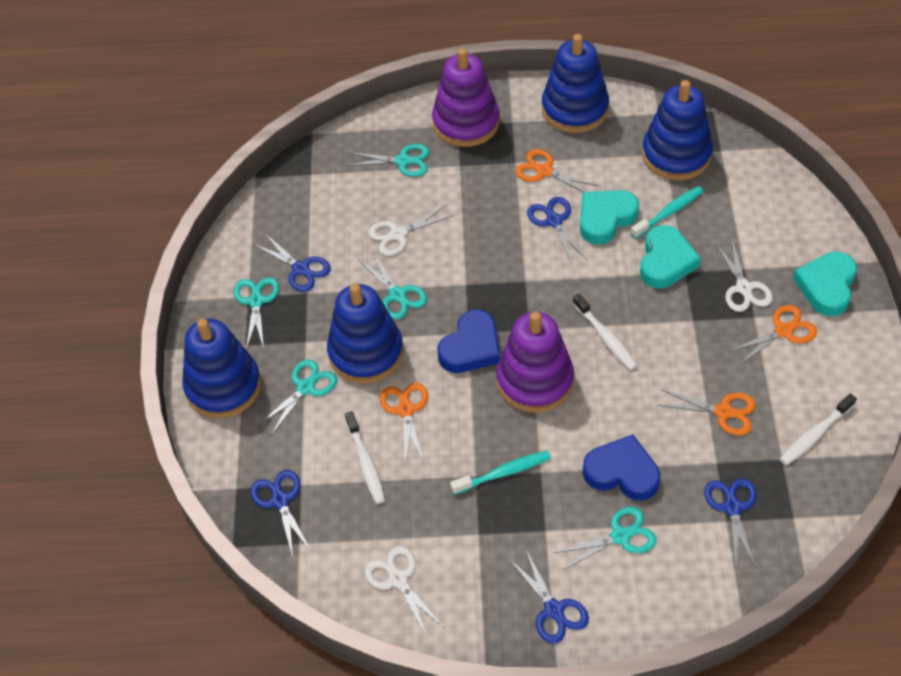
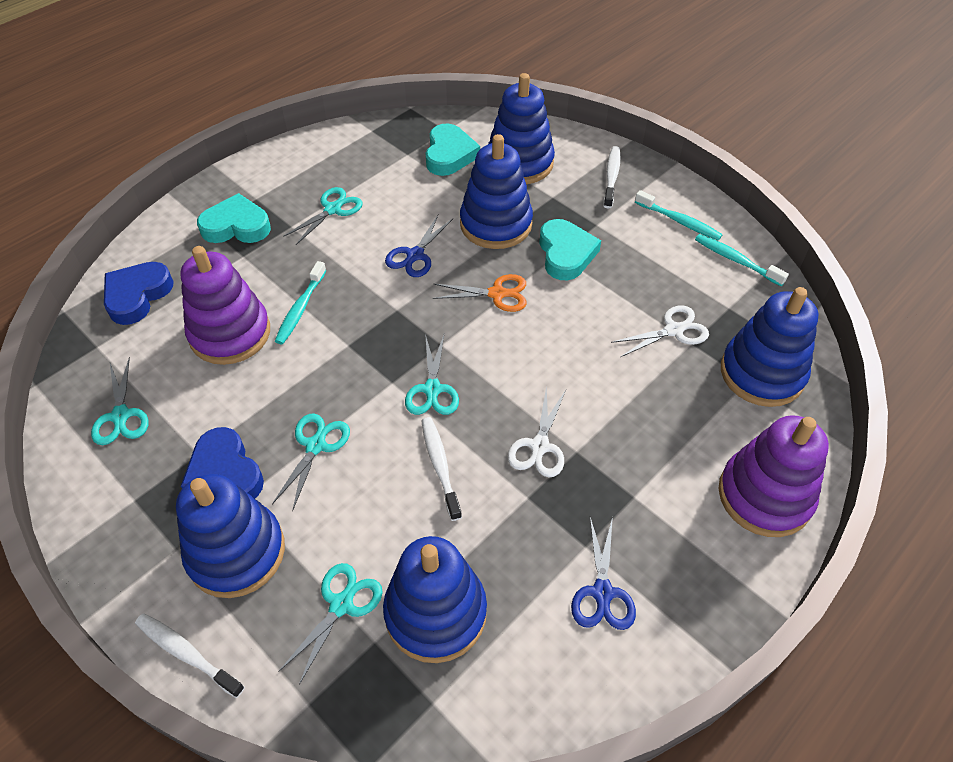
blue scissors: 5 -> 2
blue stacking toy: 4 -> 5
orange scissors: 4 -> 1
turquoise toothbrush: 2 -> 3
white scissors: 3 -> 2

